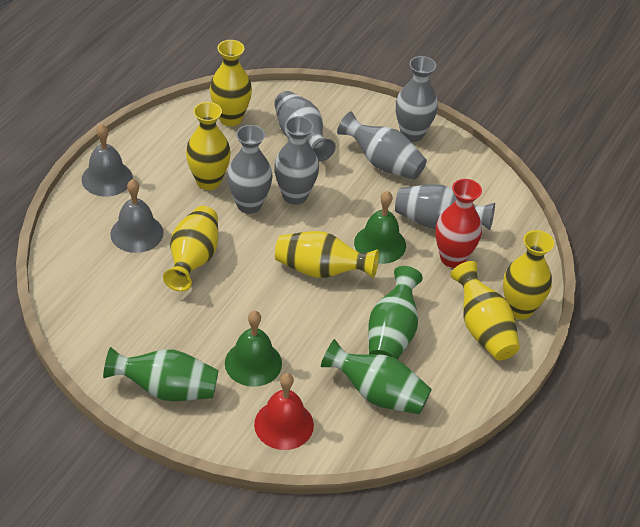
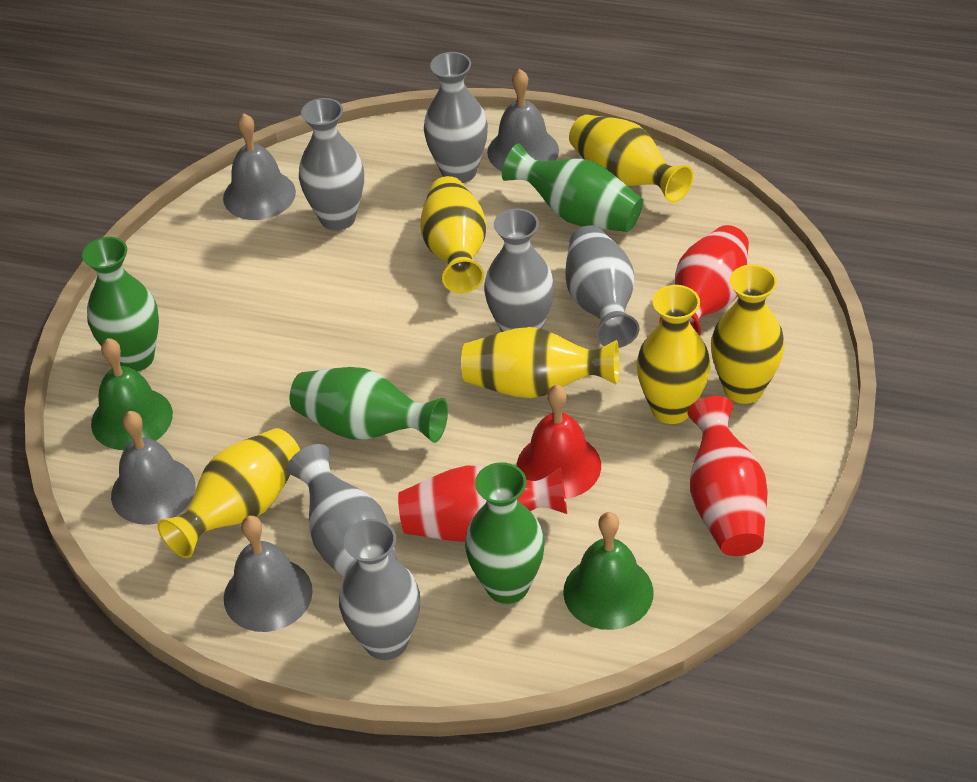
green vase: 3 -> 4
grey bell: 2 -> 4
red vase: 1 -> 3

